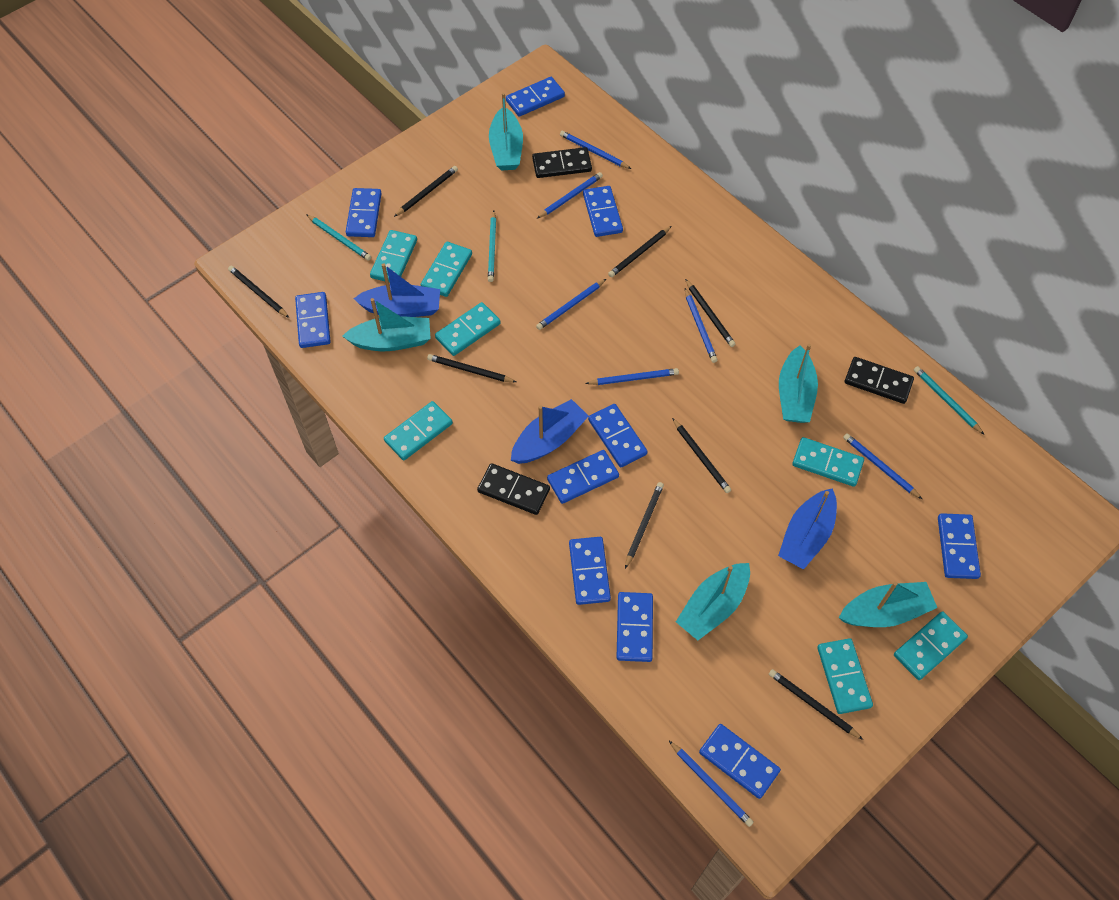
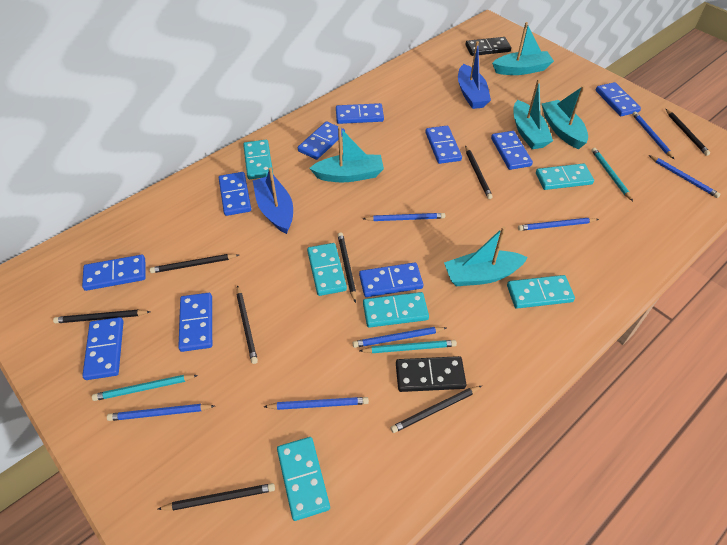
black domino: 3 -> 2
blue boat: 3 -> 2
turquoise domino: 7 -> 6

